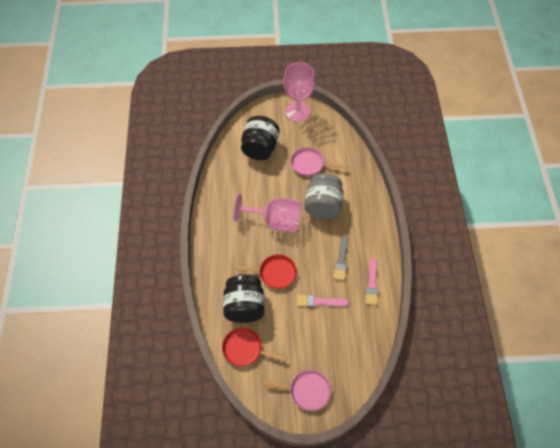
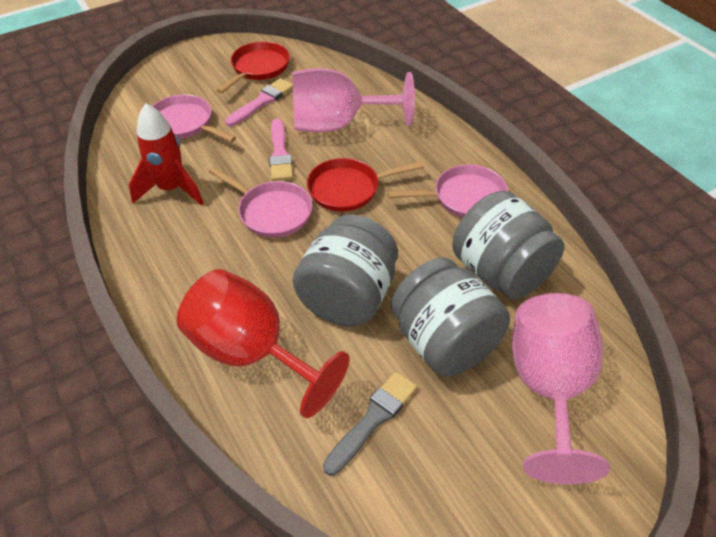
black jar: 2 -> 0
grey jar: 1 -> 3
pink pan: 2 -> 3
red goblet: 0 -> 1
red rocket: 0 -> 1

